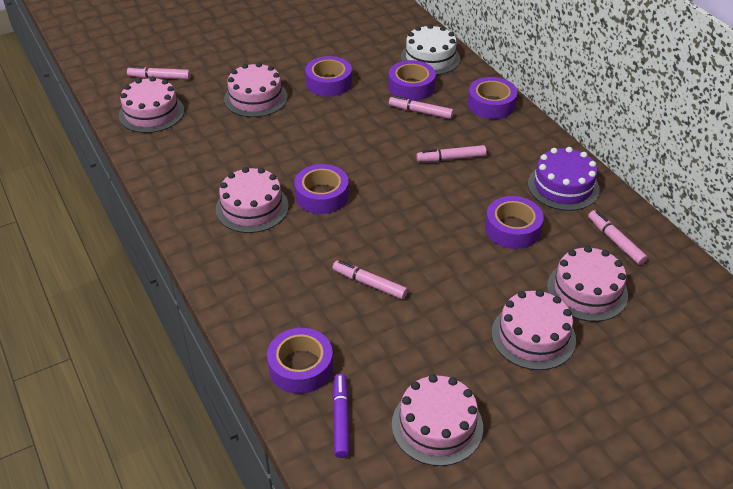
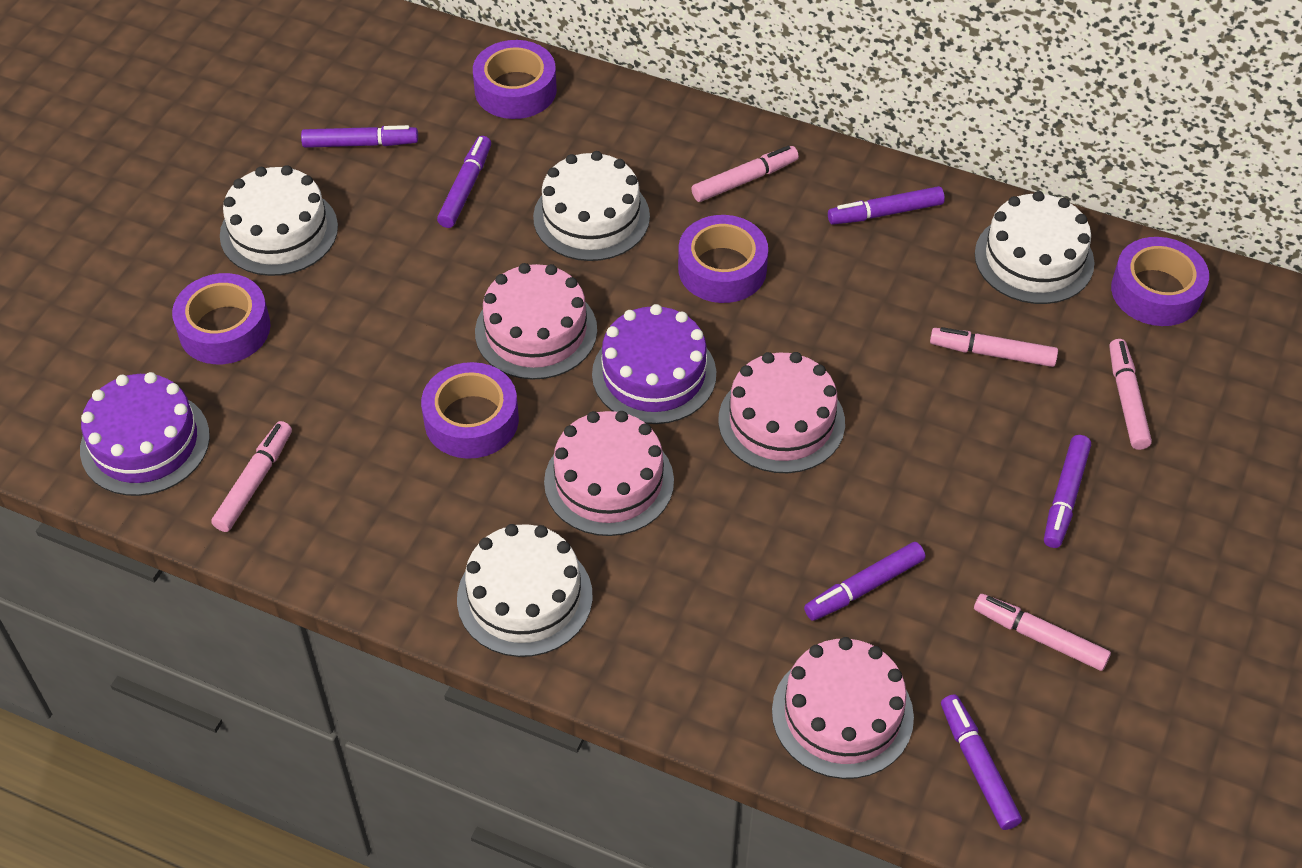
pink cake: 6 -> 4
purple cake: 1 -> 2
purple marker: 1 -> 6
purple tape: 6 -> 5
white cake: 1 -> 4

